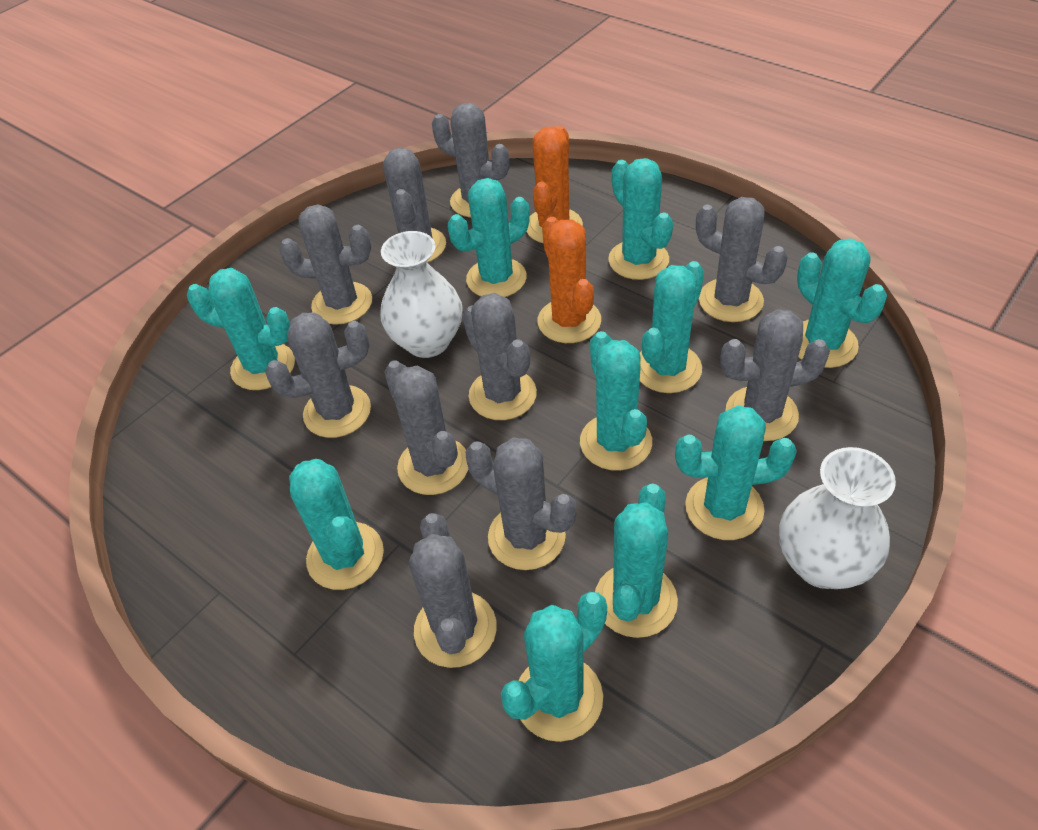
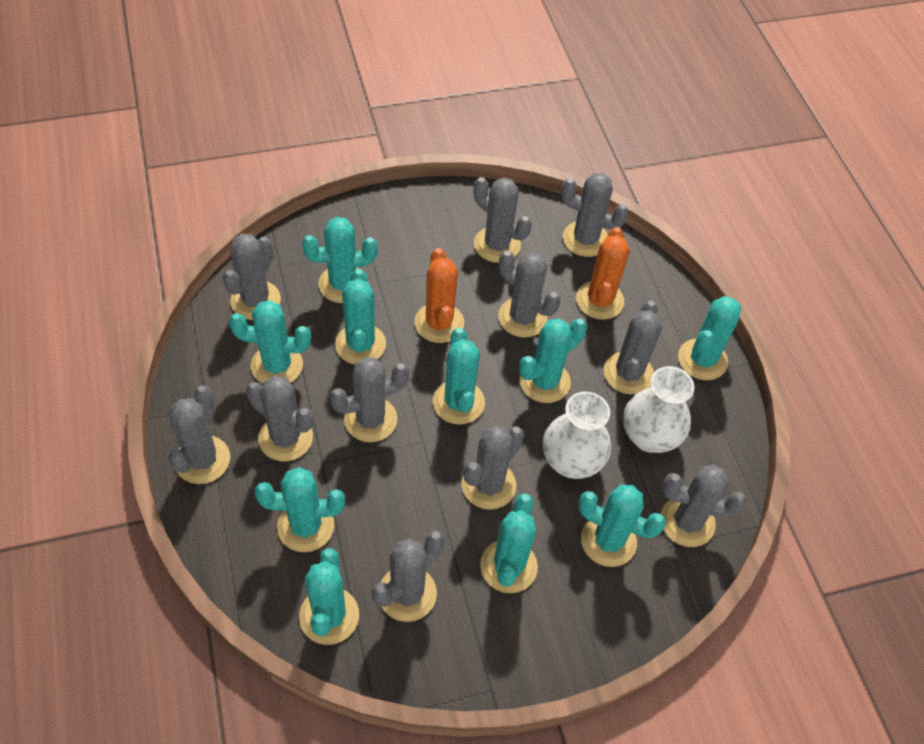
grey cactus: 10 -> 11

